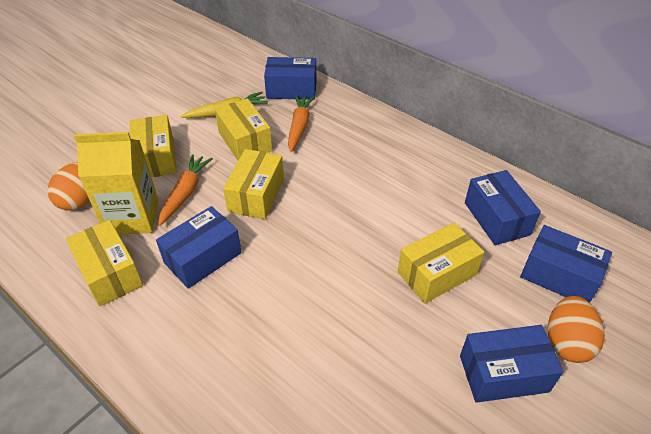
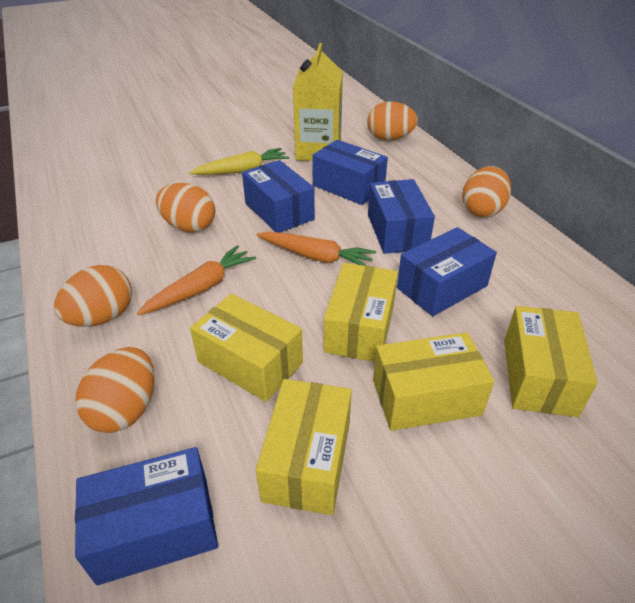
orange egg: 2 -> 5

